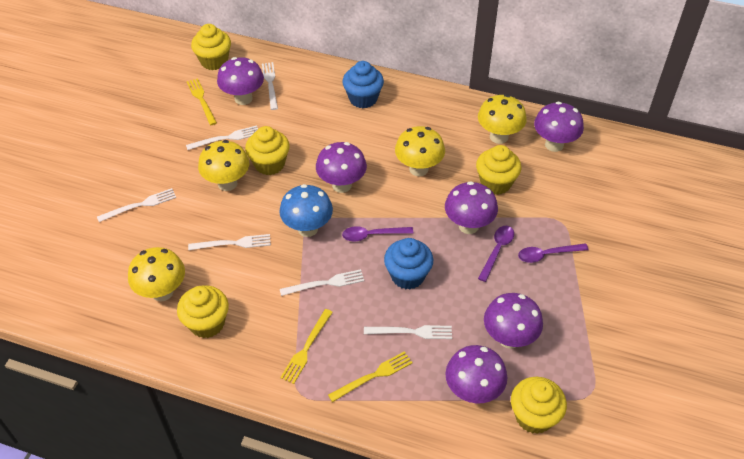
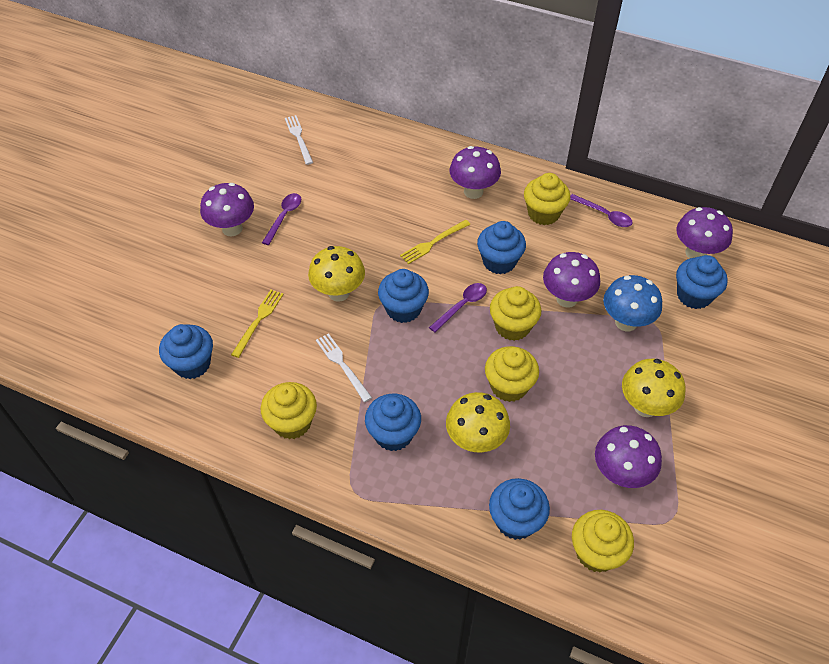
blue cupcake: 2 -> 6
purple mushroom: 6 -> 5
white fork: 6 -> 2
yellow fork: 3 -> 2
yellow mushroom: 4 -> 3

